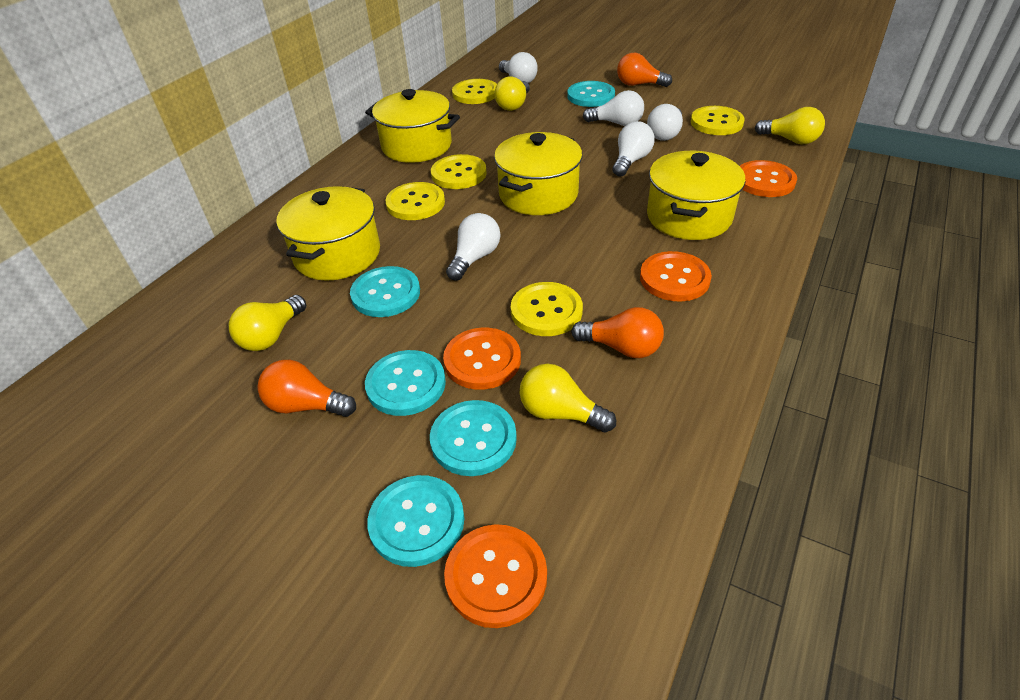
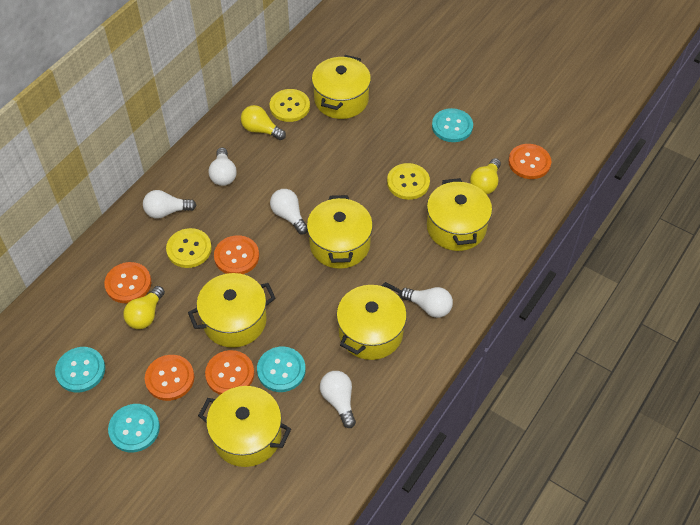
orange button: 4 -> 5
orange light bulb: 3 -> 0
turquoise button: 5 -> 4
yellow button: 5 -> 3
yellow light bulb: 4 -> 3
yellow pot: 4 -> 6

